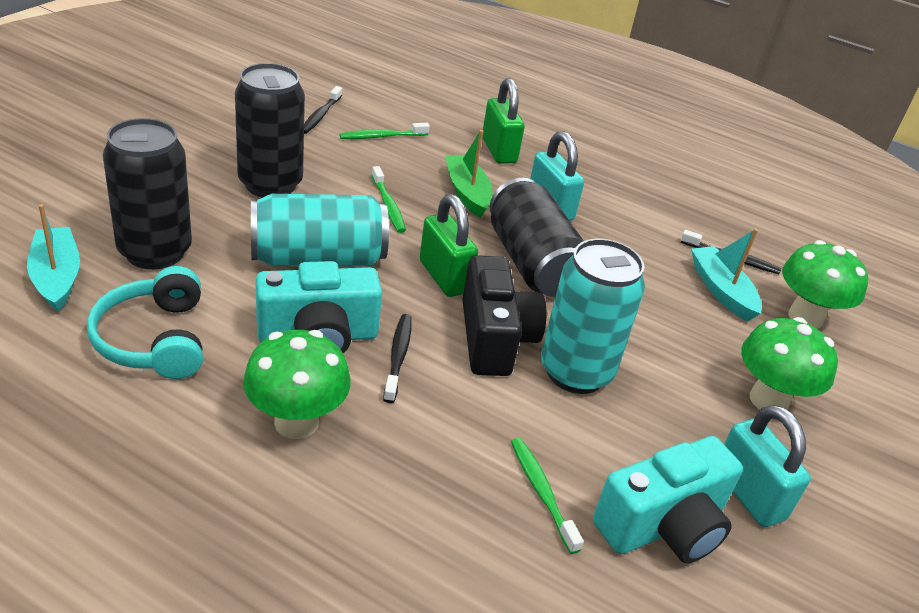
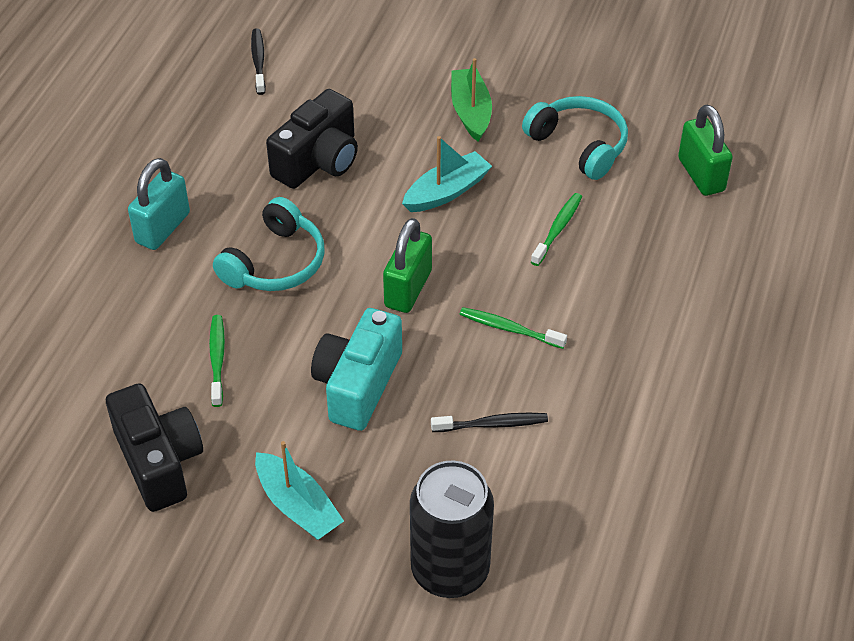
black camera: 1 -> 2
black can: 3 -> 1
black toothbrush: 3 -> 2
green mushroom: 3 -> 0
turquoise camera: 2 -> 1
turquoise can: 2 -> 0
turquoise headphones: 1 -> 2
turquoise padlock: 2 -> 1

